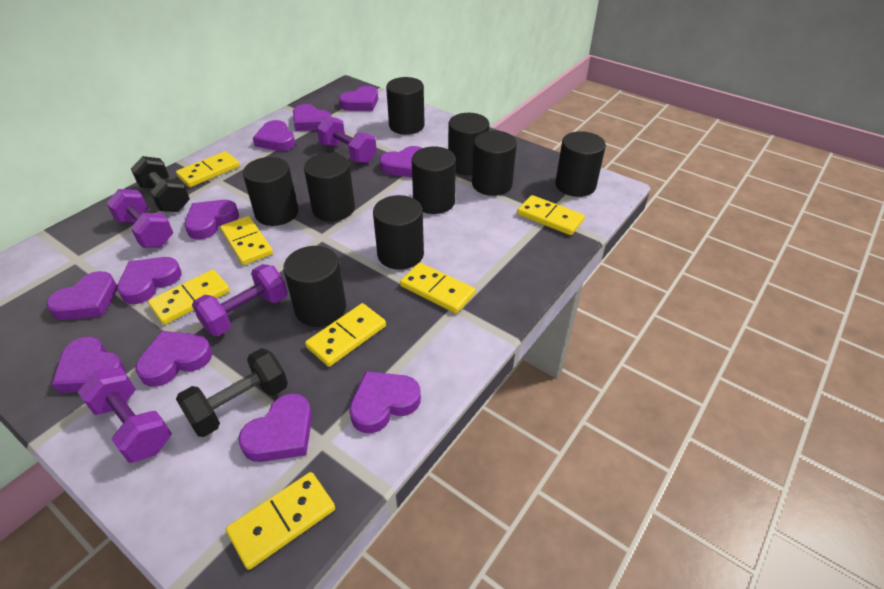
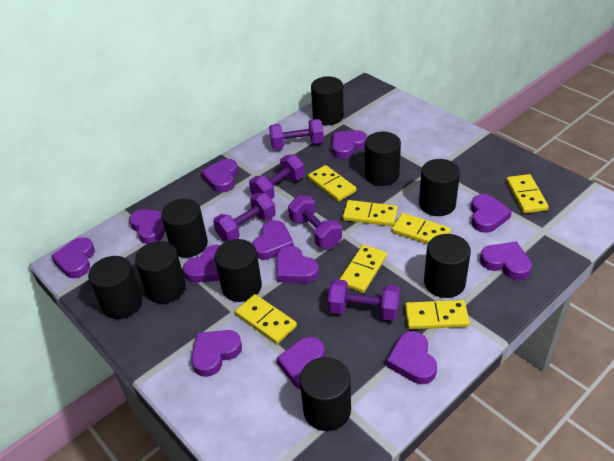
black dumbbell: 2 -> 0
purple dumbbell: 4 -> 5
purple heart: 11 -> 12

